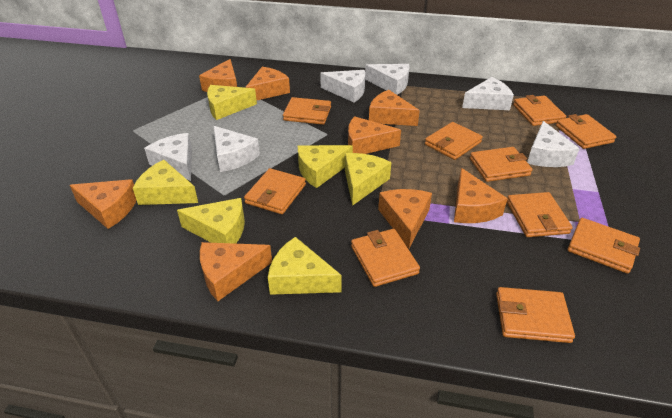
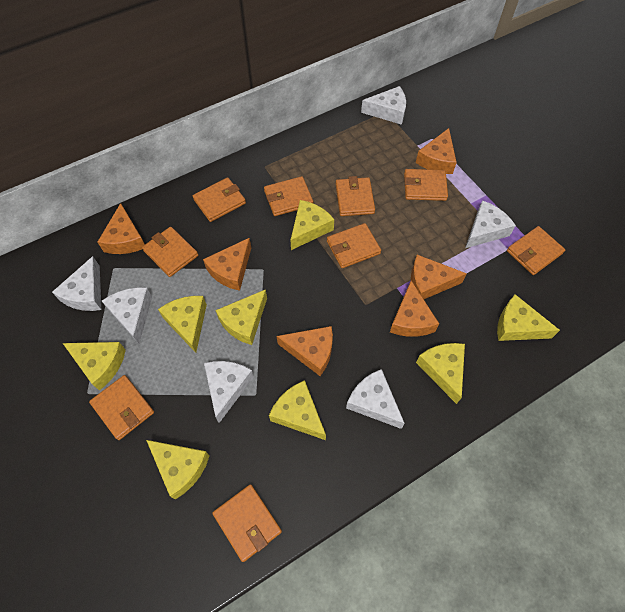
orange cheese: 8 -> 6
orange wallet: 10 -> 9
yellow cheese: 6 -> 8

